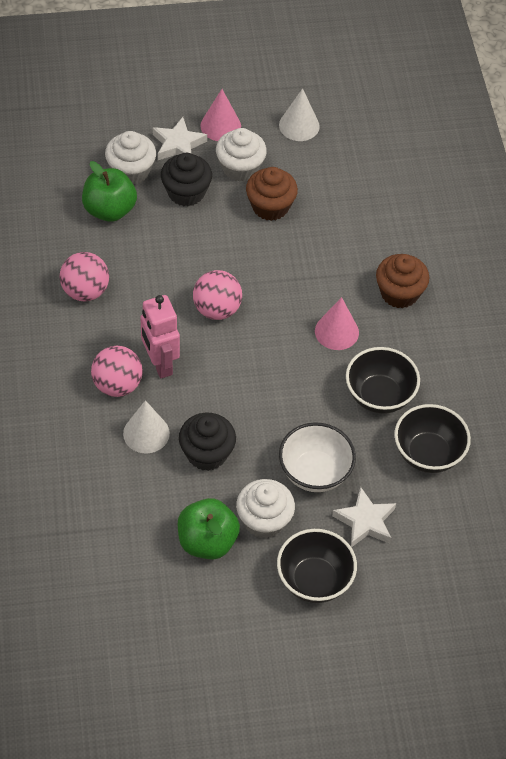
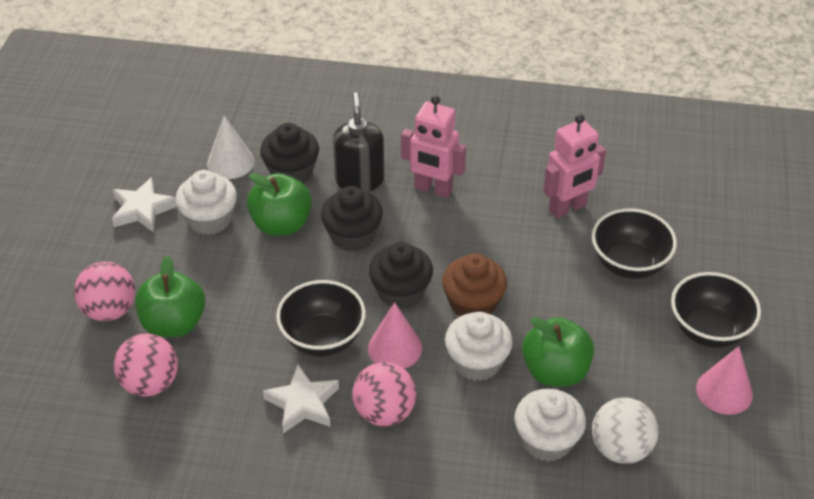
black cupcake: 2 -> 3
black soap dispenser: 0 -> 1
brown cupcake: 2 -> 1
green apple: 2 -> 3
pink robot: 1 -> 2
white ball: 0 -> 1
white bowl: 1 -> 0
white cone: 2 -> 1

